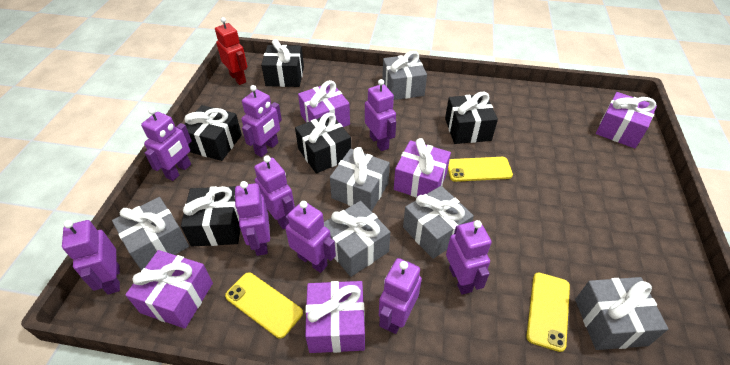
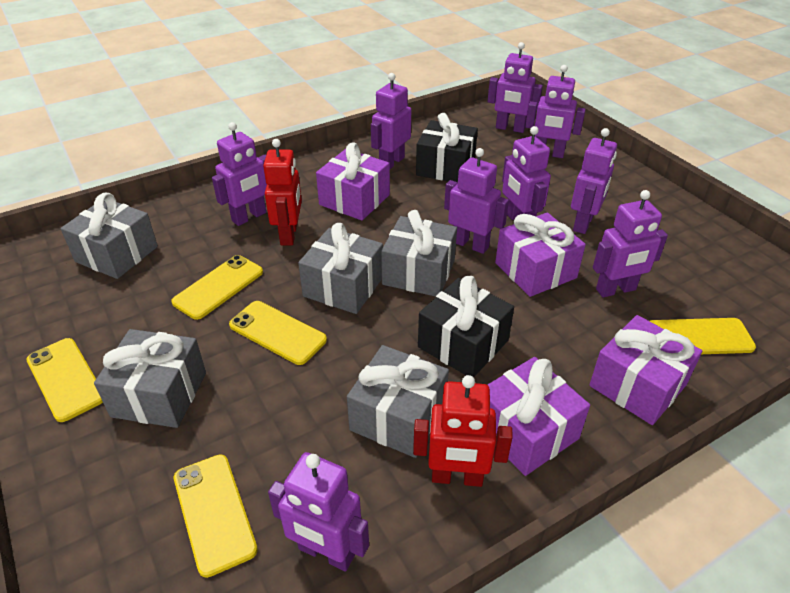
black gift: 5 -> 2
grey gift: 6 -> 5
purple gift: 5 -> 4
red robot: 1 -> 2
yellow phone: 3 -> 5

